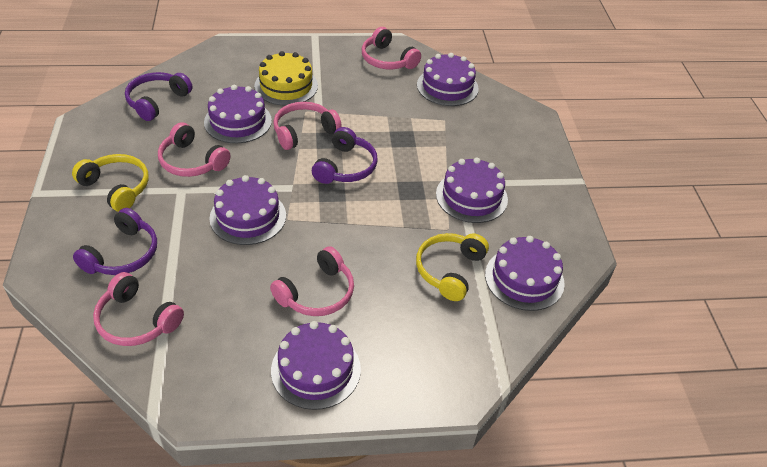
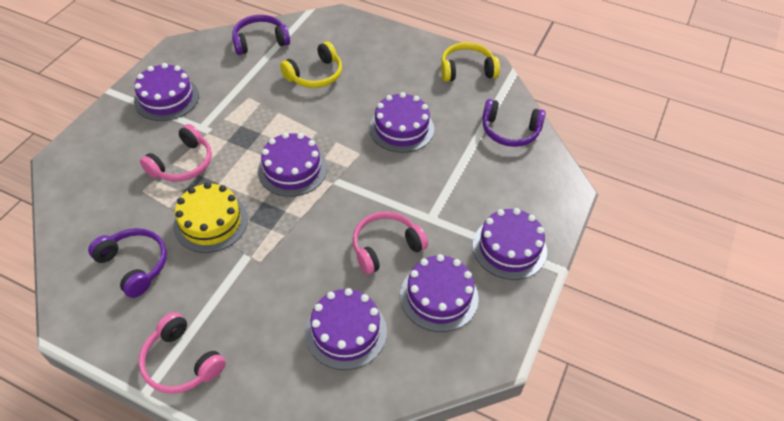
pink headphones: 5 -> 3

